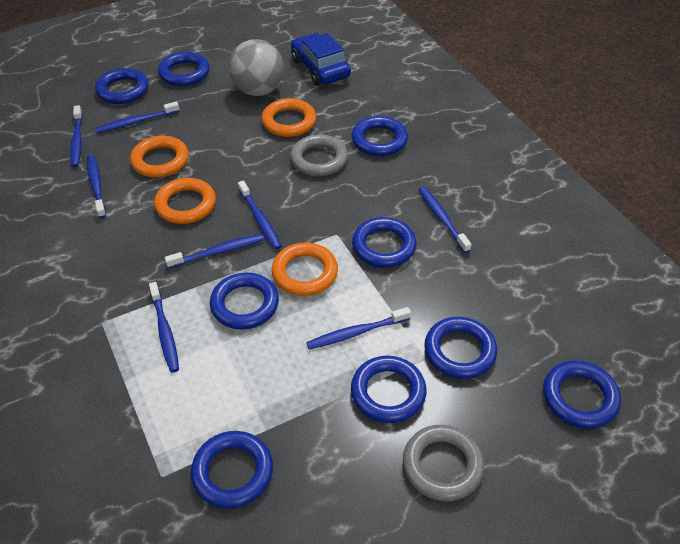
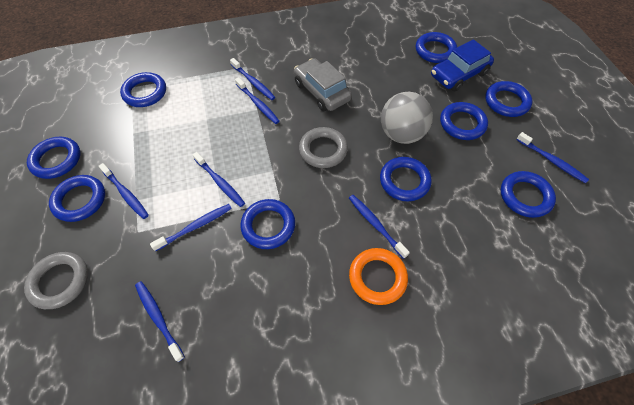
grey car: 0 -> 1
orange ring: 4 -> 1

